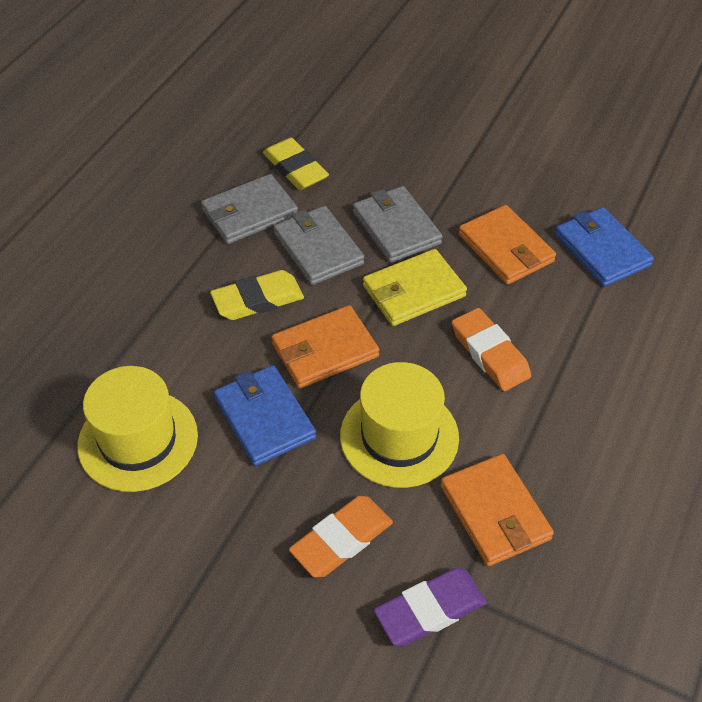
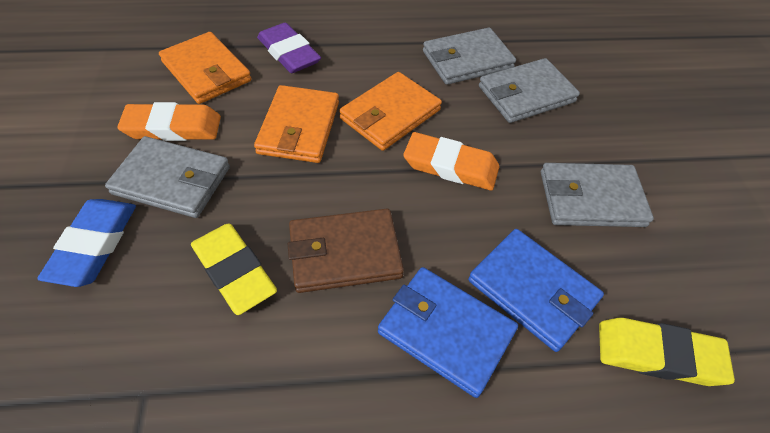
blue eraser: 0 -> 1
brown wallet: 0 -> 1
grey wallet: 3 -> 4
yellow hat: 2 -> 0
yellow wallet: 1 -> 0

